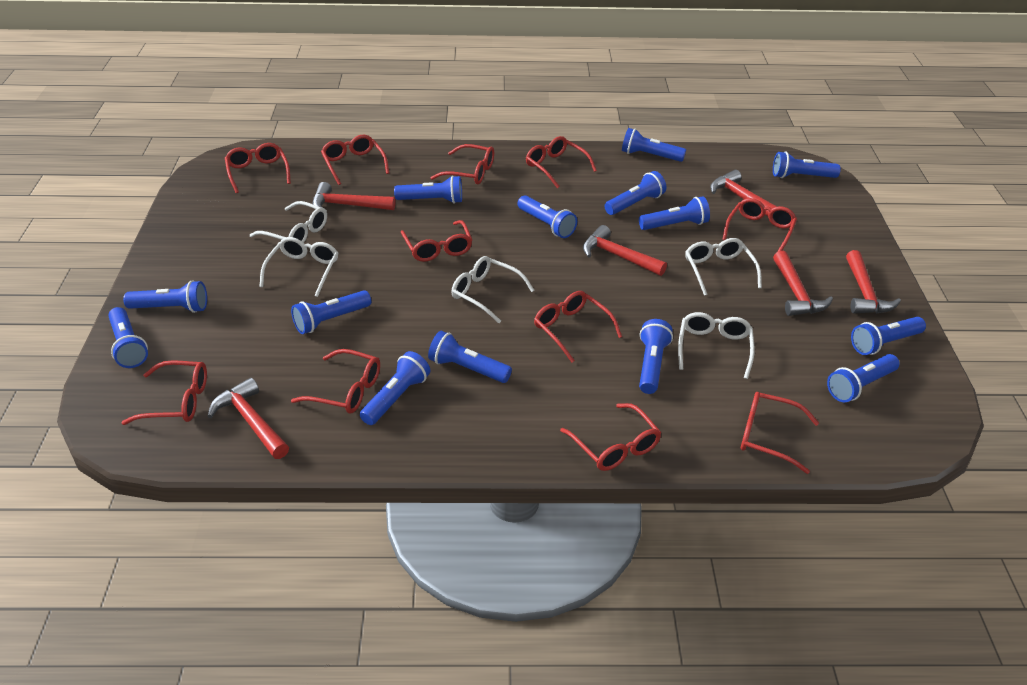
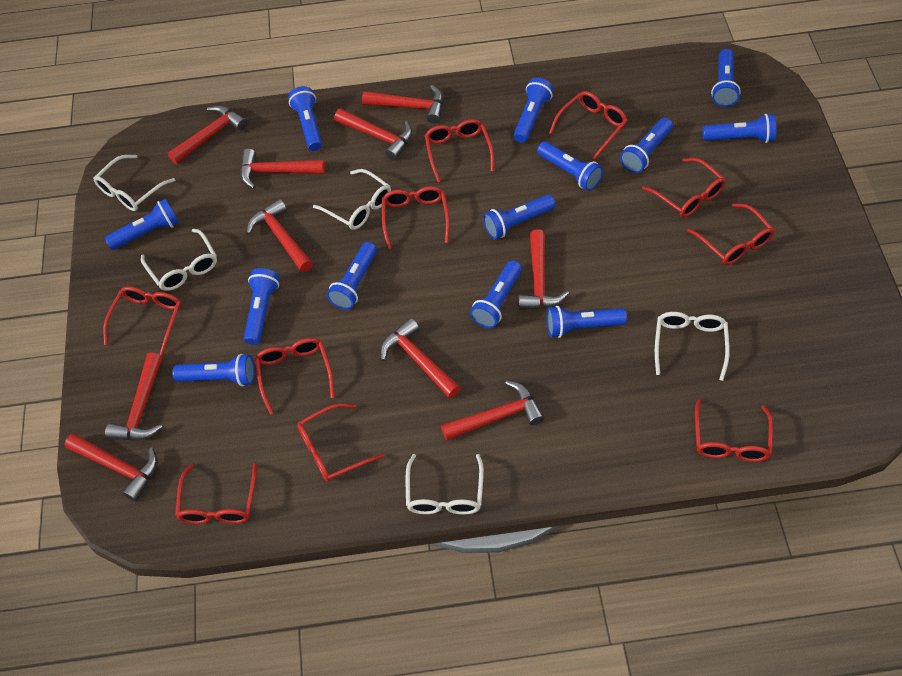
blue flashlight: 14 -> 13
red glasses: 11 -> 10
red hammer: 6 -> 10

